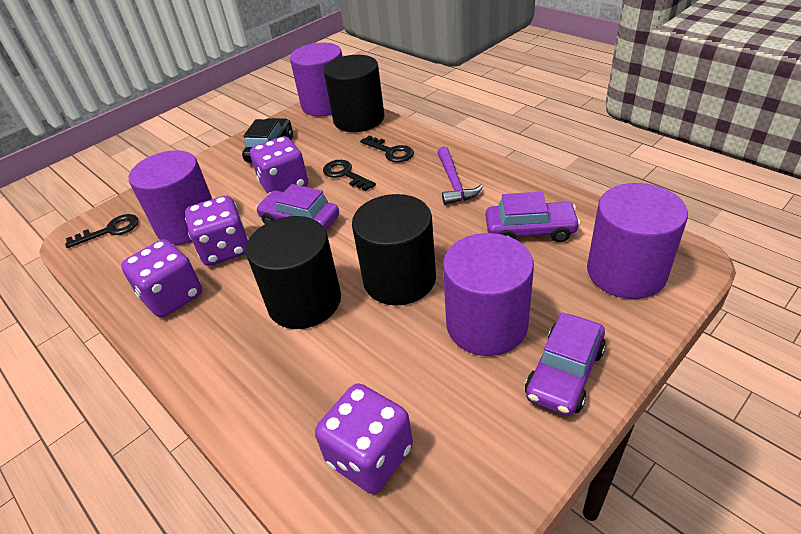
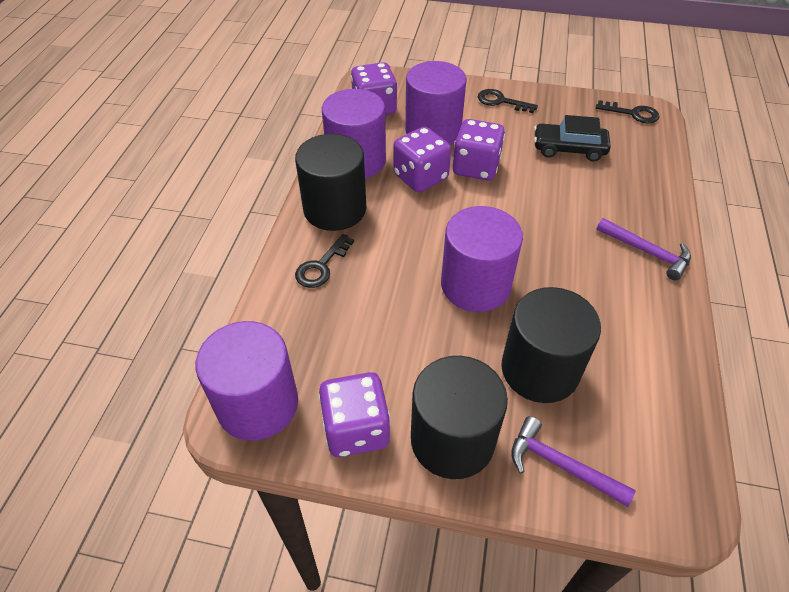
purple car: 3 -> 0
purple hammer: 1 -> 2

